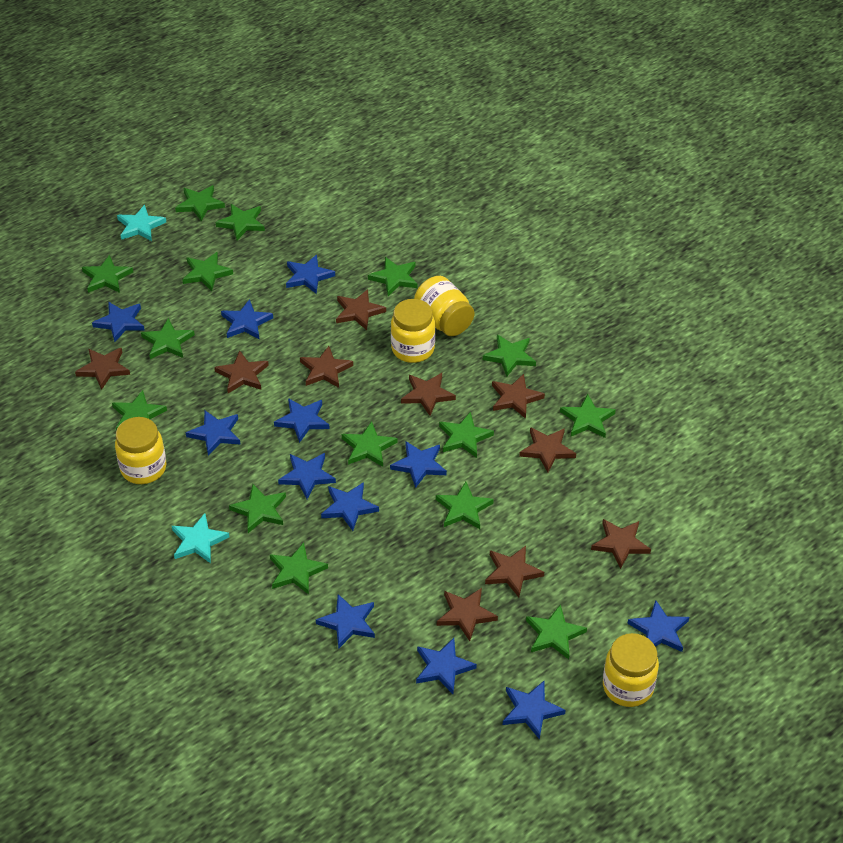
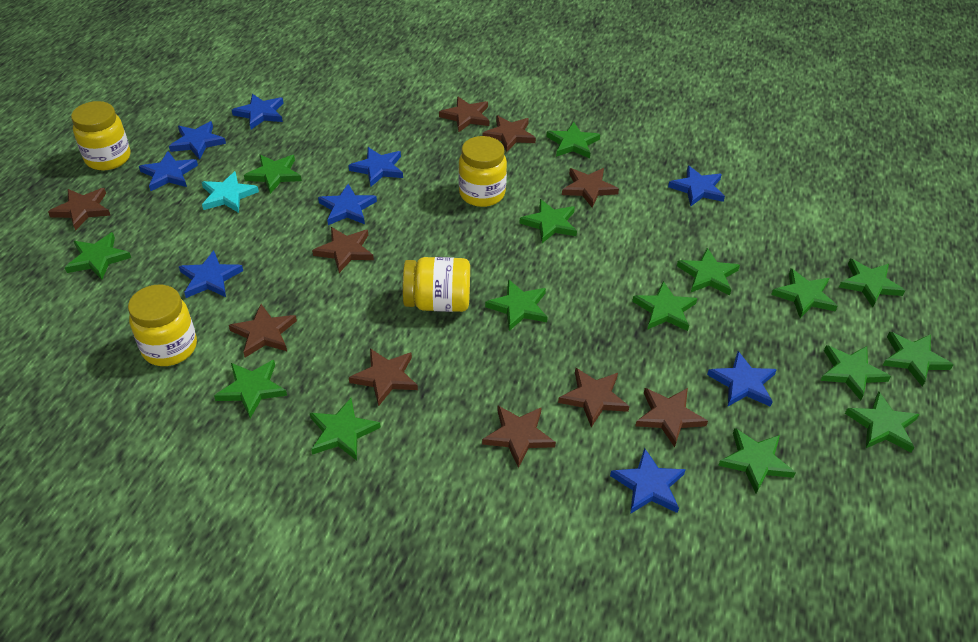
blue star: 12 -> 9
turquoise star: 2 -> 1

